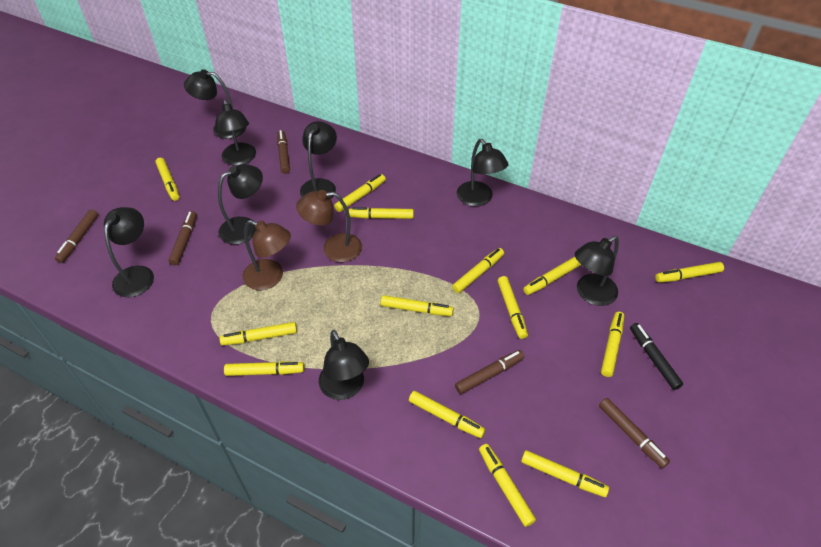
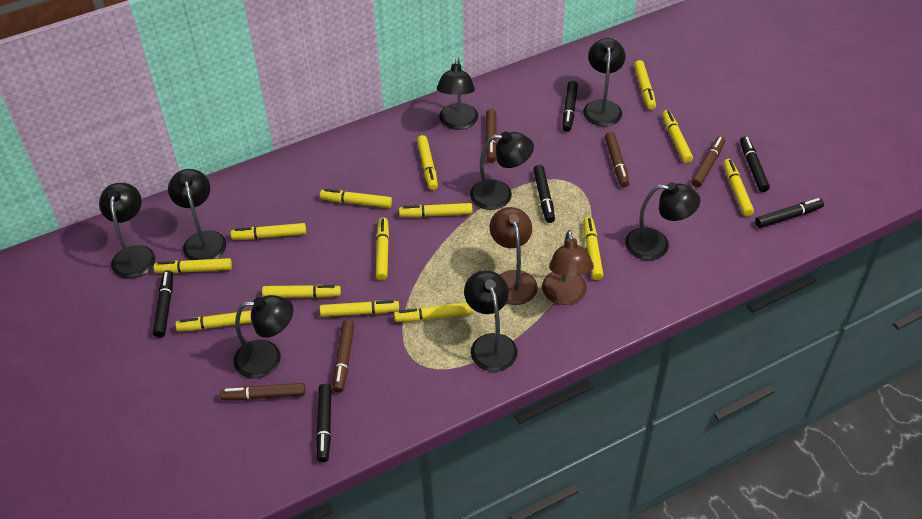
black marker: 1 -> 6

